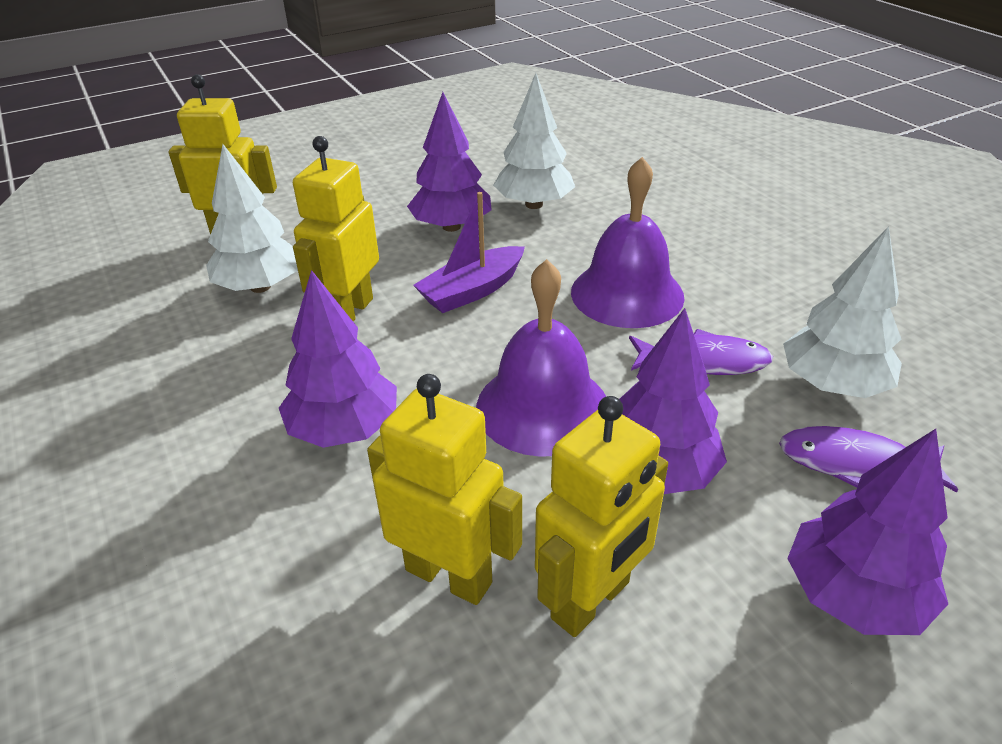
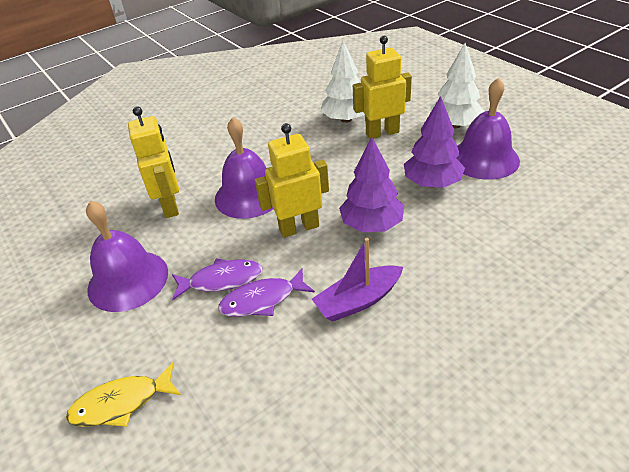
purple bell: 2 -> 3
purple tree: 4 -> 2
white tree: 3 -> 2
yellow fish: 0 -> 1
yellow robot: 4 -> 3

